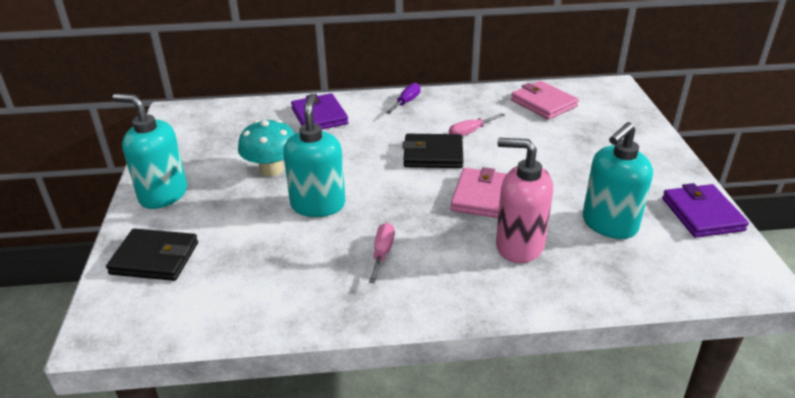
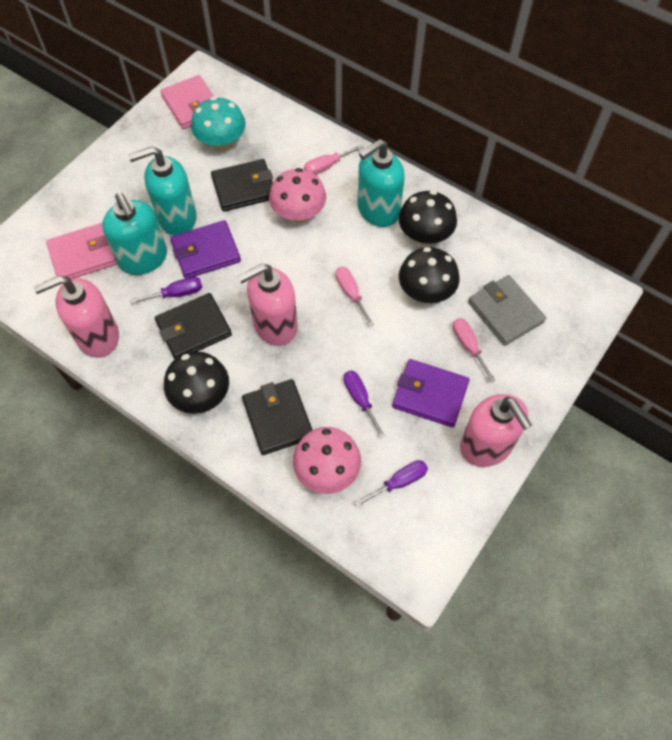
black mushroom: 0 -> 3
black wallet: 2 -> 3
grey wallet: 0 -> 1
pink mushroom: 0 -> 2
pink screwdriver: 2 -> 3
pink soap dispenser: 1 -> 3
purple screwdriver: 1 -> 3

